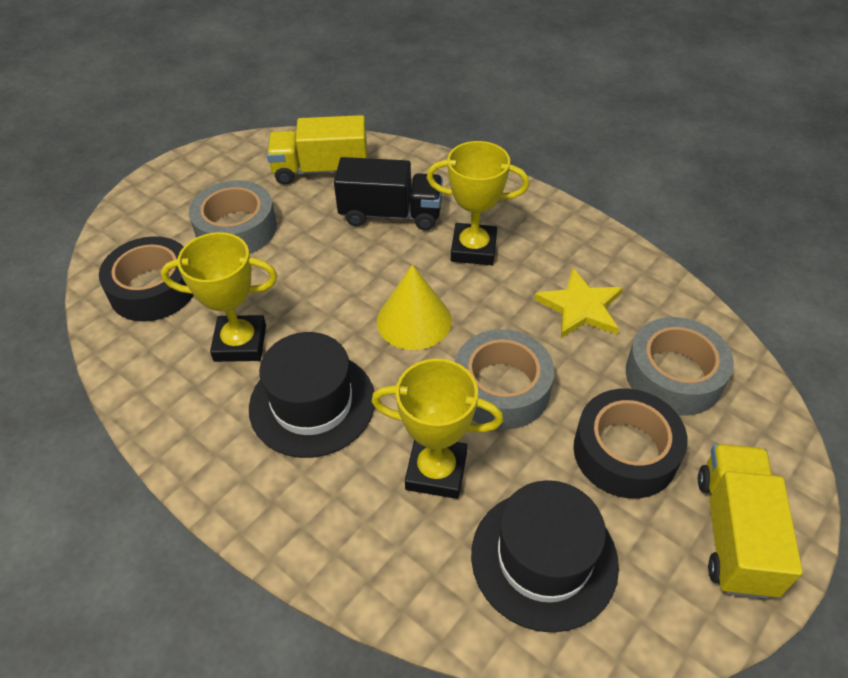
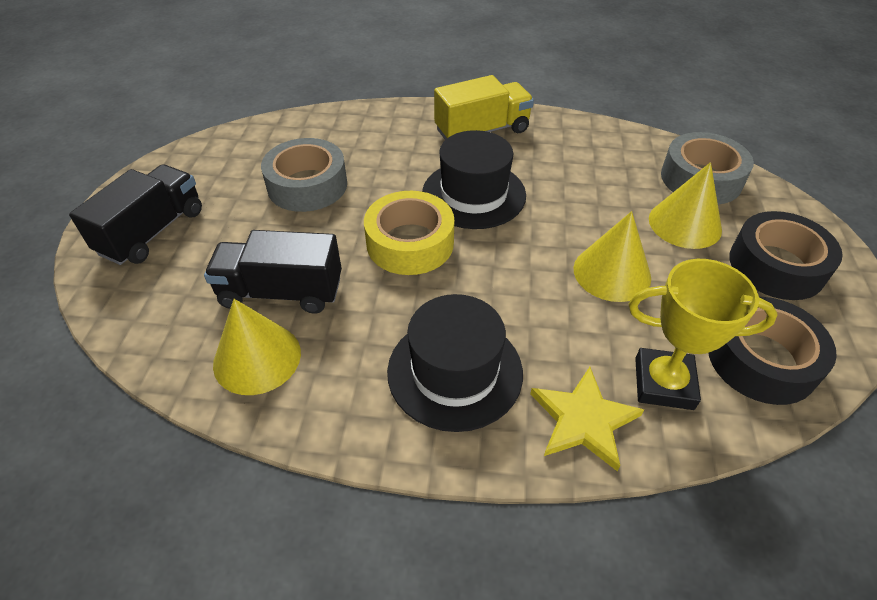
black truck: 1 -> 2
grey tape: 3 -> 2
yellow cone: 1 -> 3
yellow tape: 0 -> 1
yellow trophy: 3 -> 1
yellow truck: 2 -> 1

